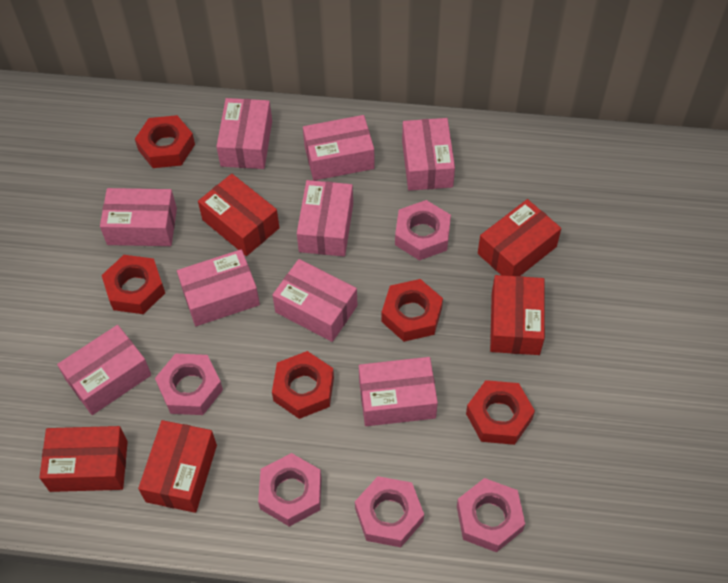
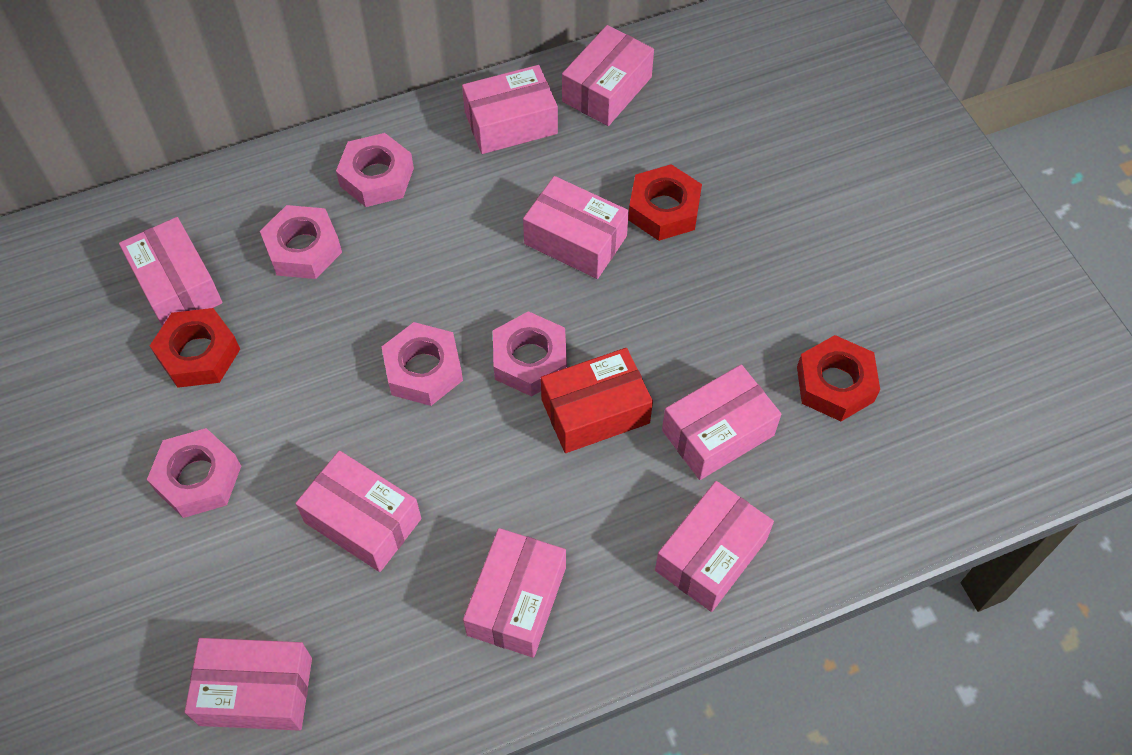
red box: 5 -> 1
red nut: 5 -> 3

